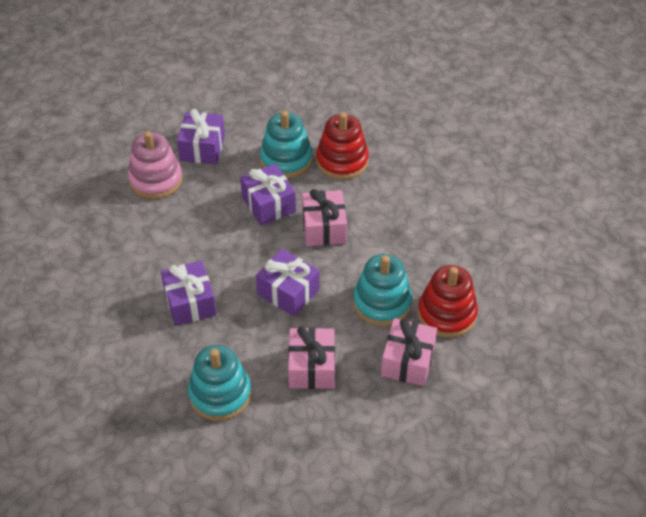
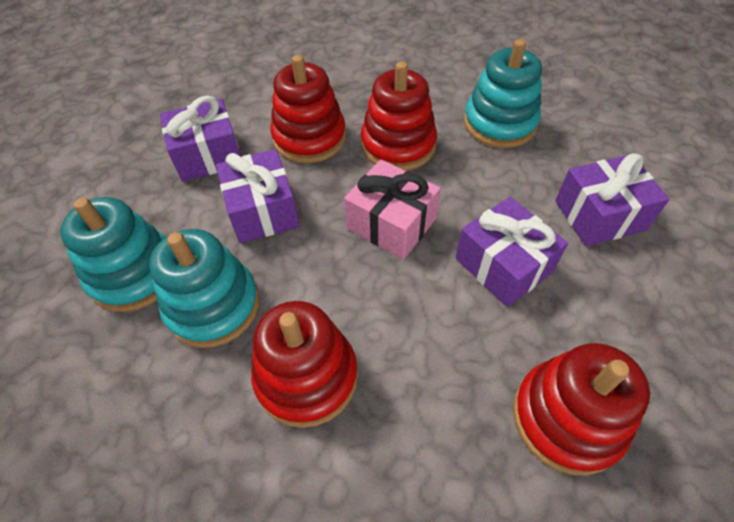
pink gift: 3 -> 1
pink stacking toy: 1 -> 0
red stacking toy: 2 -> 4

